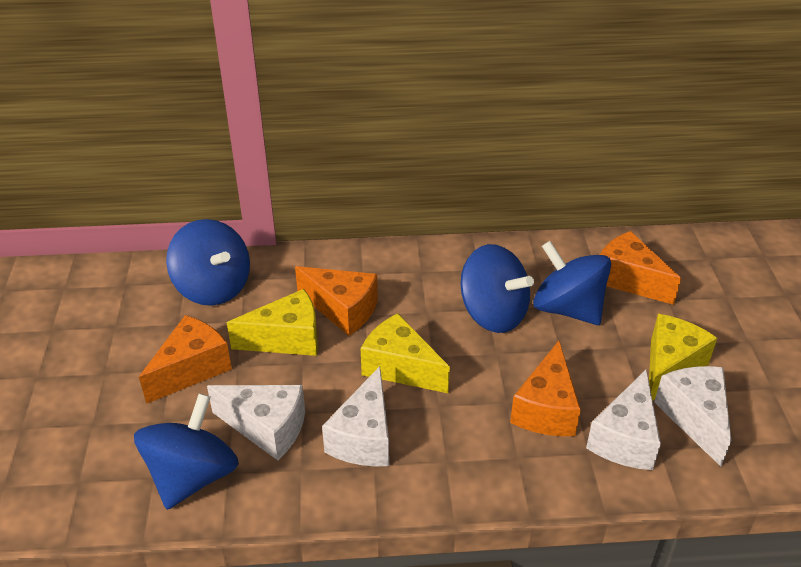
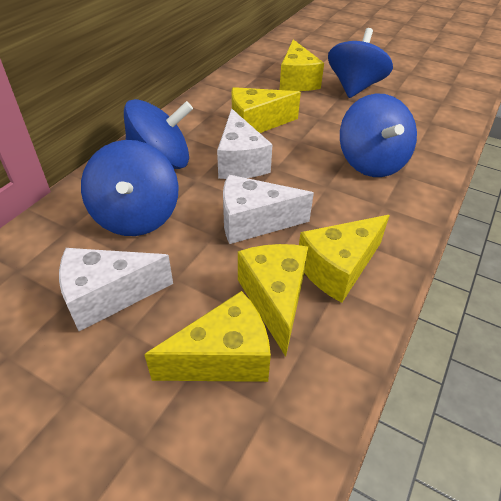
orange cheese: 4 -> 0
white cheese: 4 -> 3
yellow cheese: 3 -> 5

